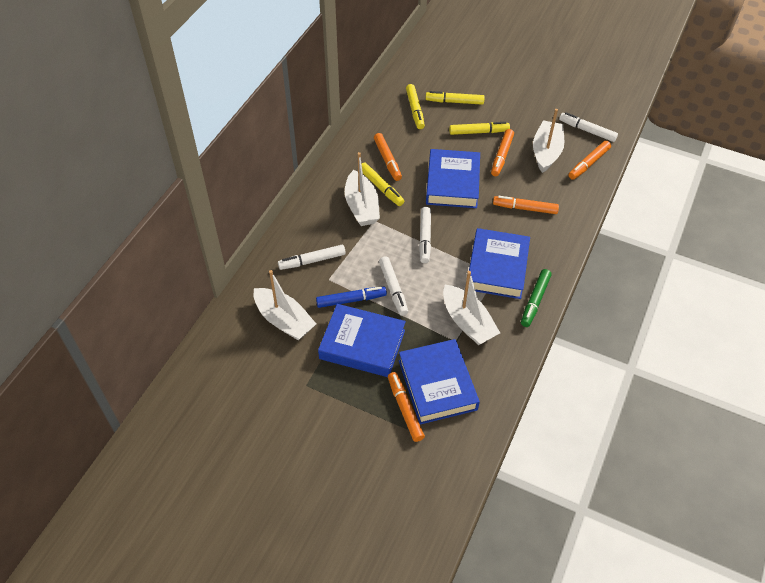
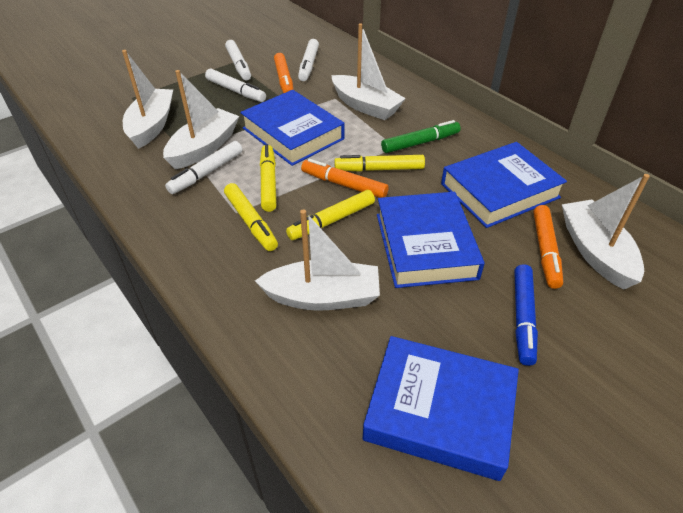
orange marker: 5 -> 3
white boat: 4 -> 5

